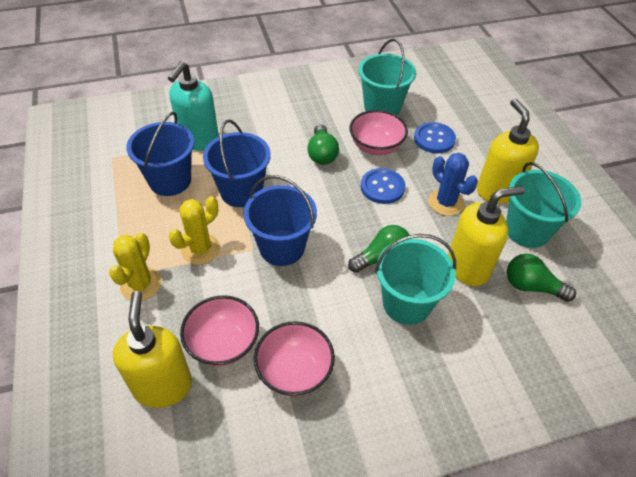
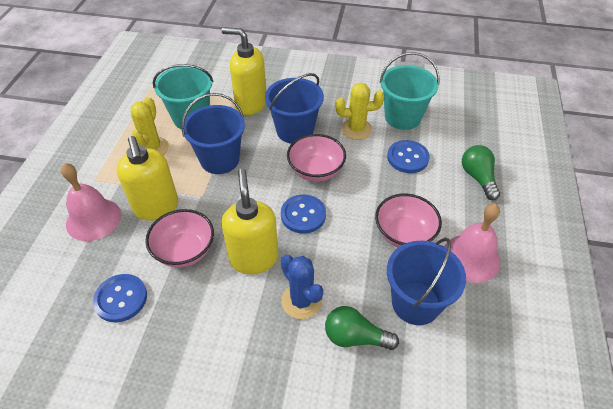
blue button: 2 -> 3
green light bulb: 3 -> 2
pink bell: 0 -> 2
turquoise bucket: 3 -> 2
turquoise soap dispenser: 1 -> 0

